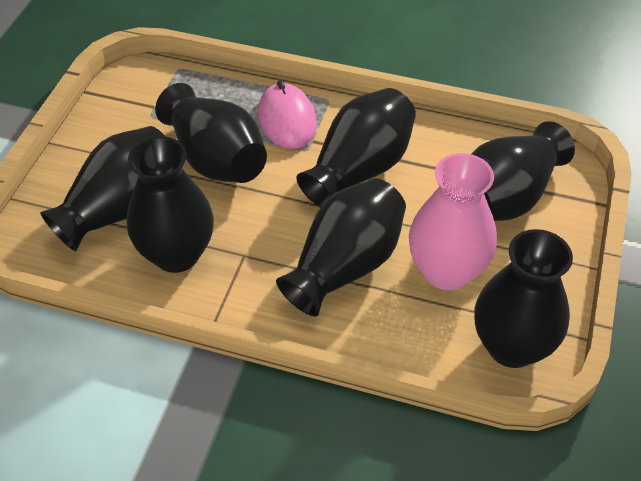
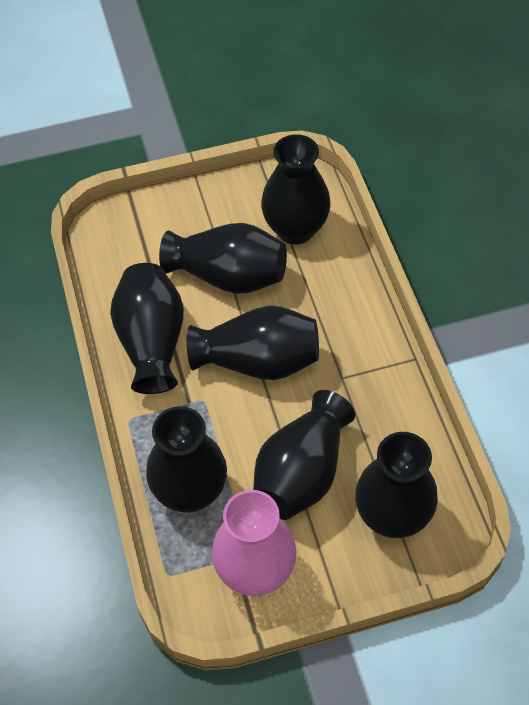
pink mouse: 1 -> 0

